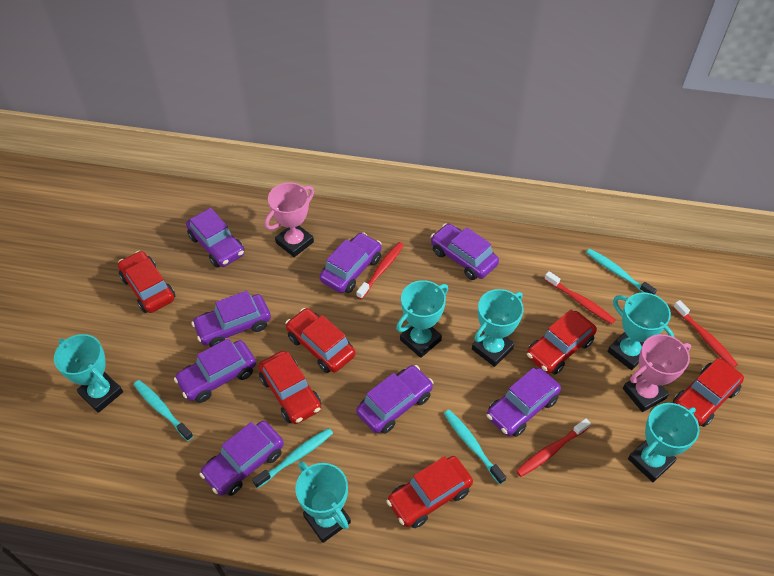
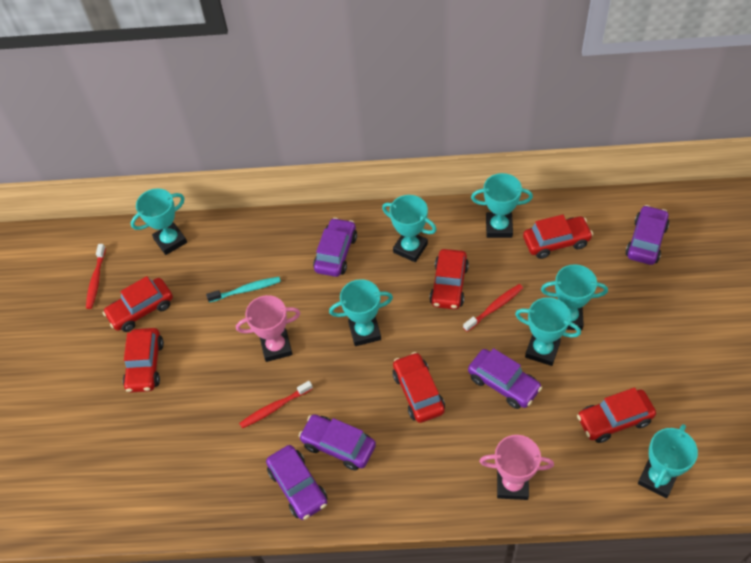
purple car: 8 -> 5
red toothbrush: 4 -> 3
turquoise toothbrush: 4 -> 1
turquoise trophy: 6 -> 7

